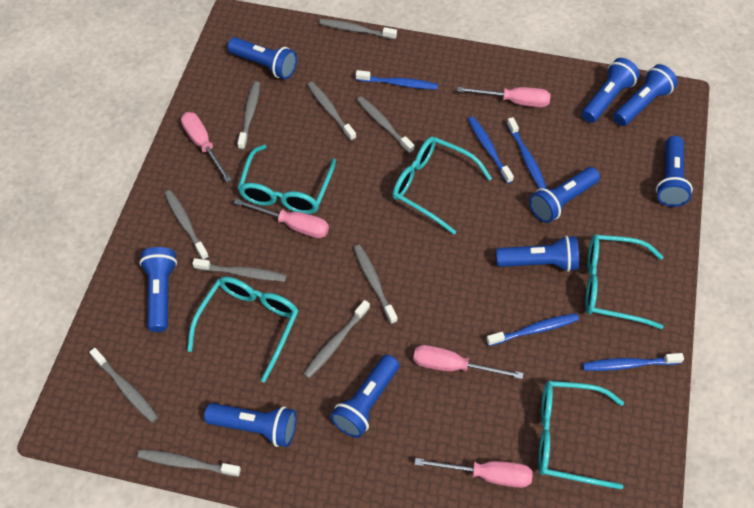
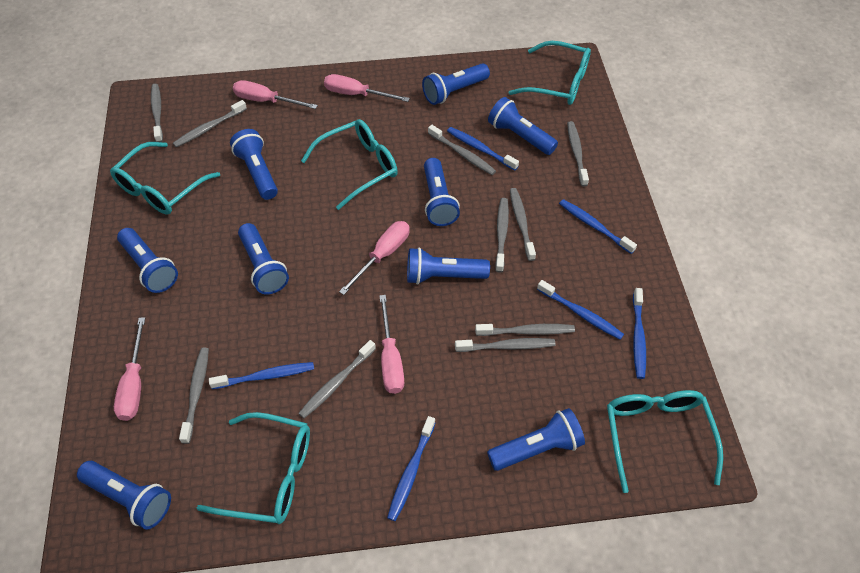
blue toothbrush: 5 -> 6

